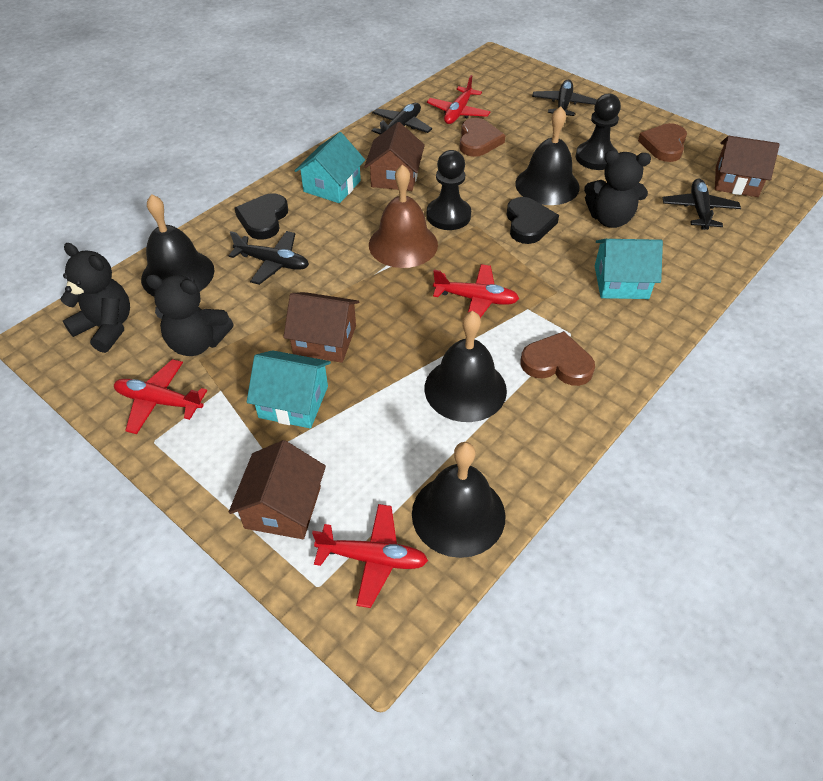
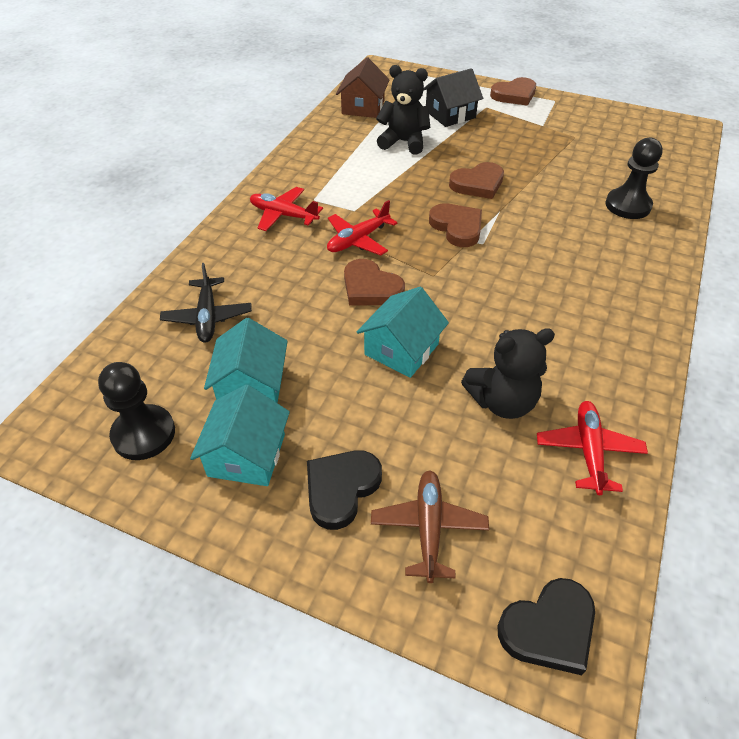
black bell: 4 -> 0
black house: 0 -> 1
black plane: 4 -> 1
black teddy bear: 3 -> 2
brown bell: 1 -> 0
brown heart: 3 -> 4
brown house: 4 -> 1
brown plane: 0 -> 1
red plane: 4 -> 3

